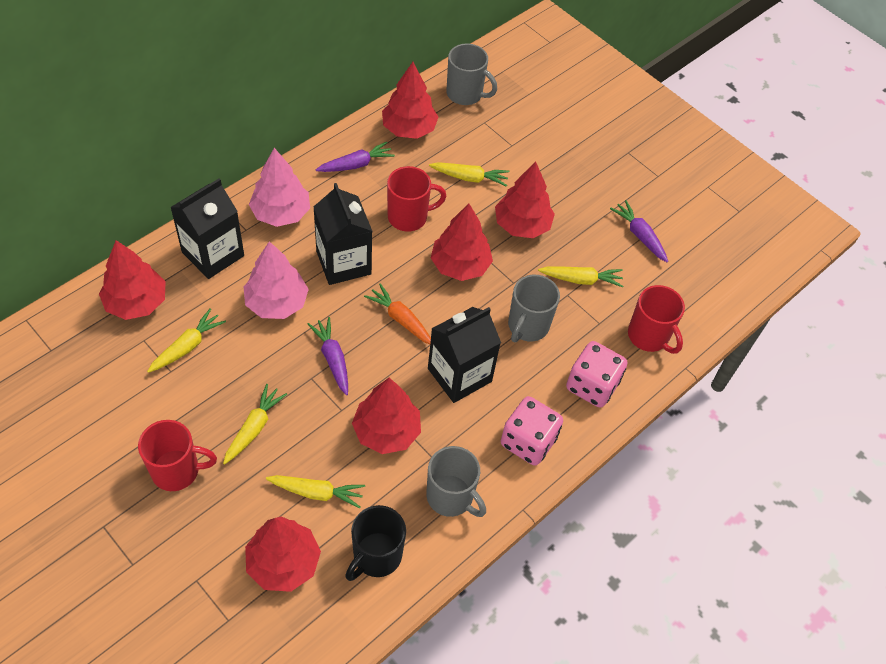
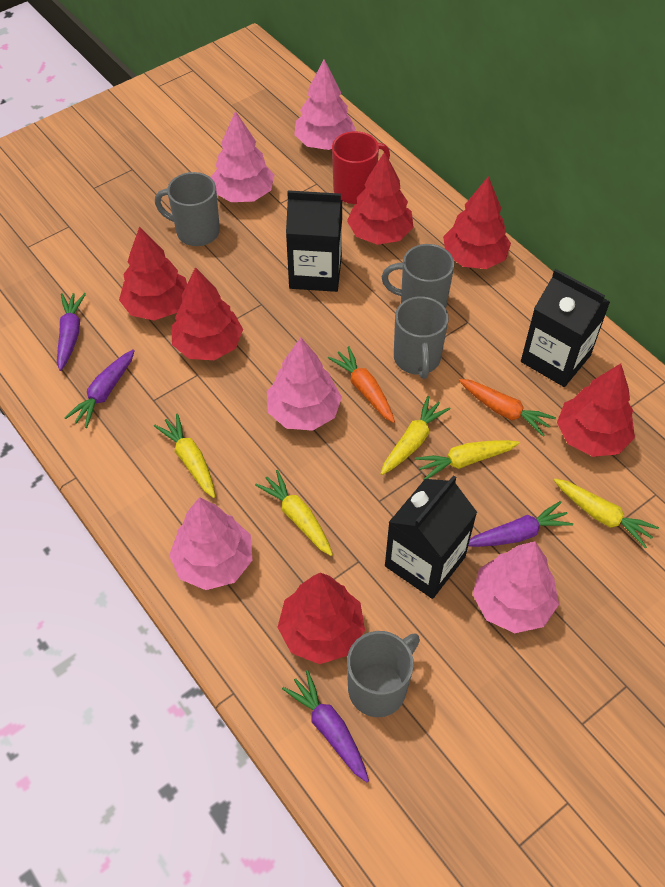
black mug: 1 -> 0
grey mug: 3 -> 4
orange carrot: 1 -> 2
pink dice: 2 -> 0
pink tree: 2 -> 5
purple carrot: 3 -> 4
red mug: 3 -> 1

